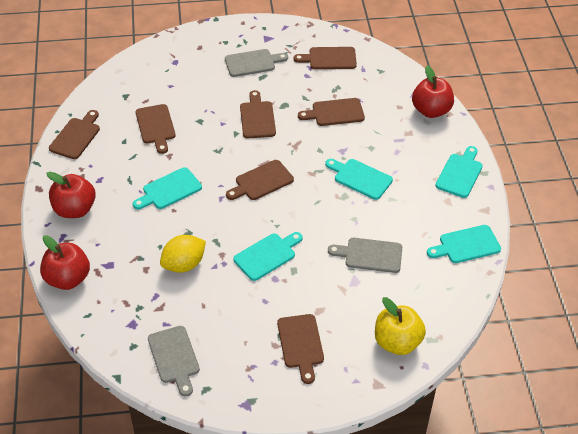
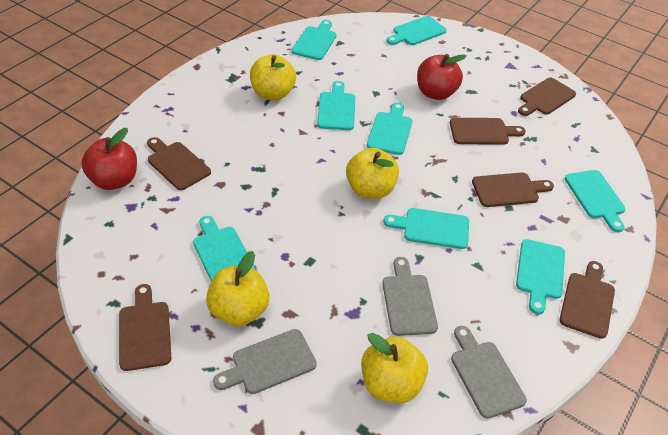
brown cutting board: 7 -> 6
red apple: 3 -> 2
turquoise cutting board: 5 -> 8
yellow apple: 1 -> 4
yellow lemon: 1 -> 0

